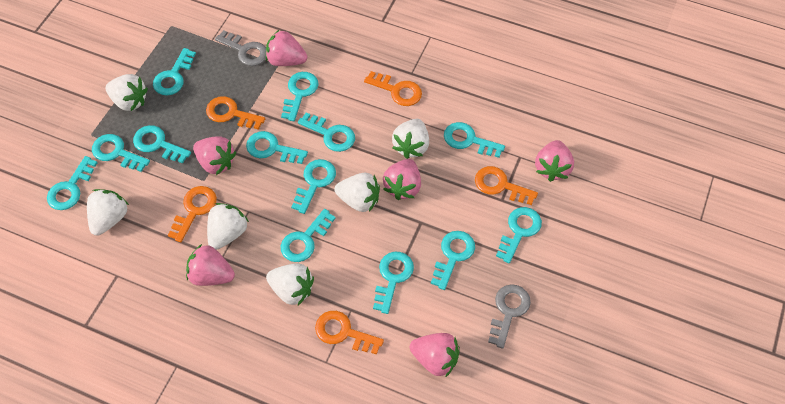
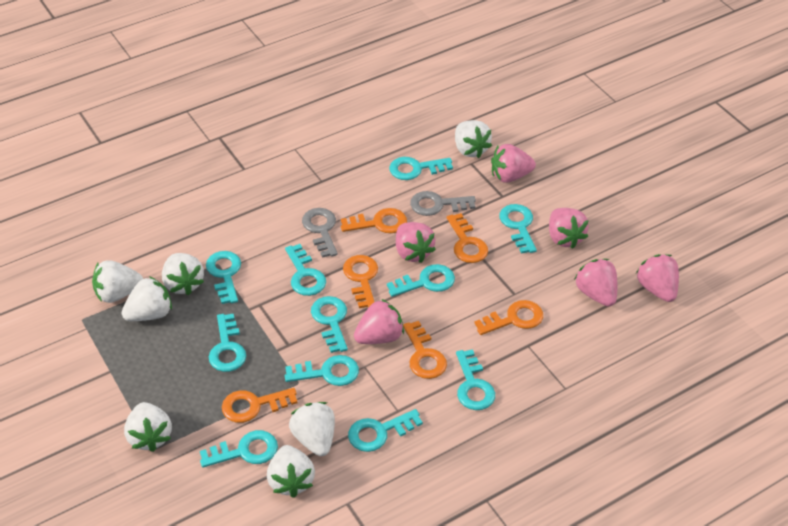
orange key: 5 -> 6
turquoise key: 13 -> 11
white strawberry: 6 -> 7

